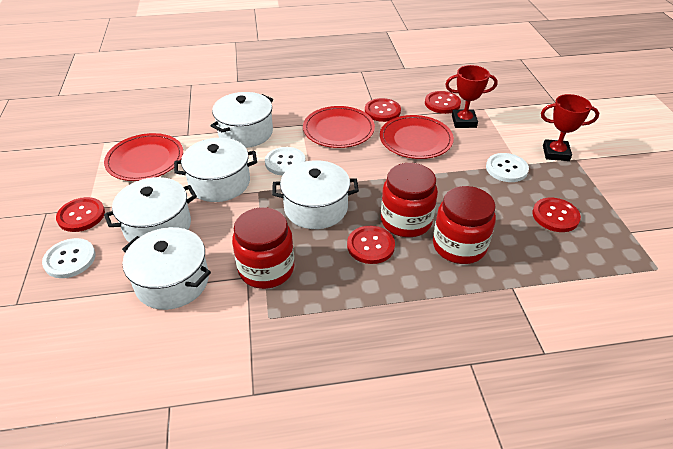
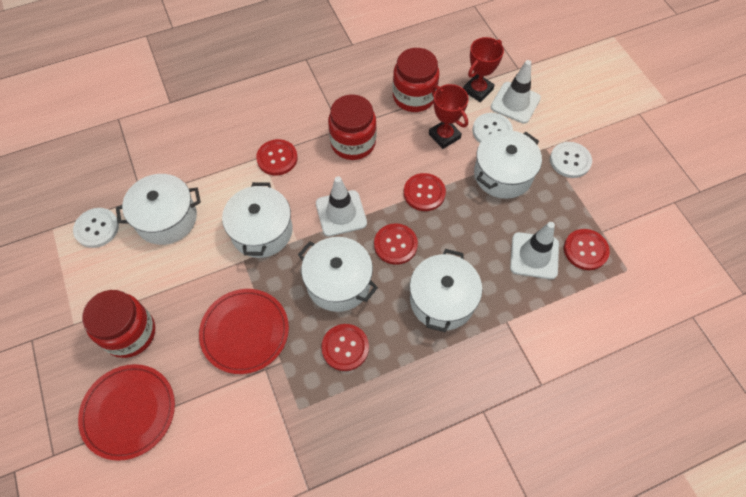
red plate: 3 -> 2
white traffic cone: 0 -> 3

